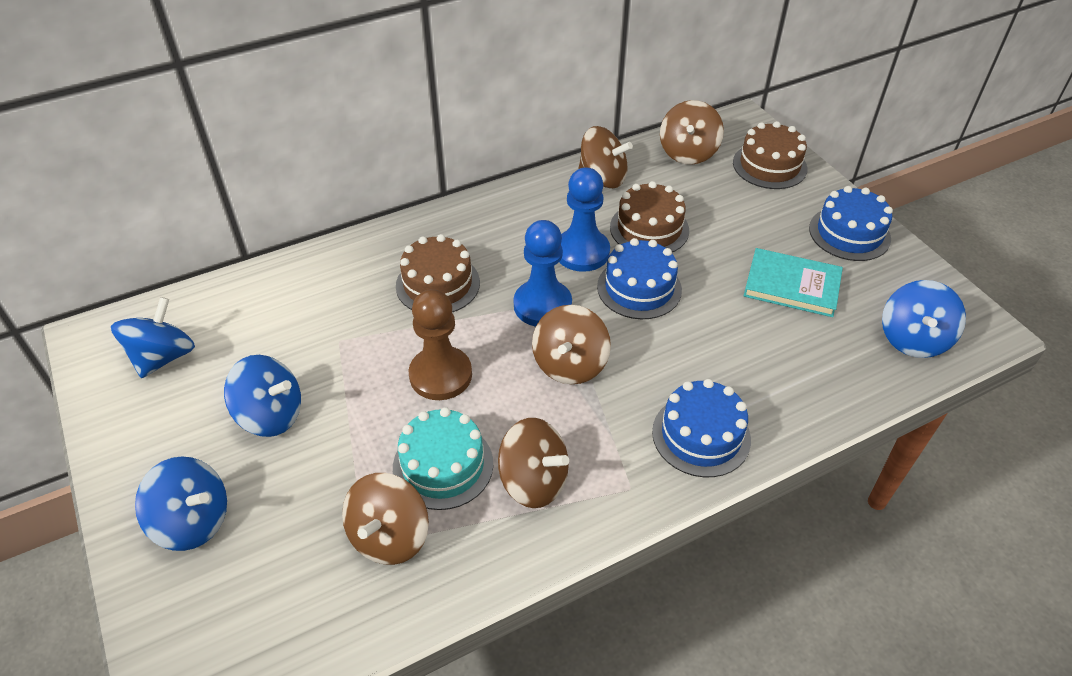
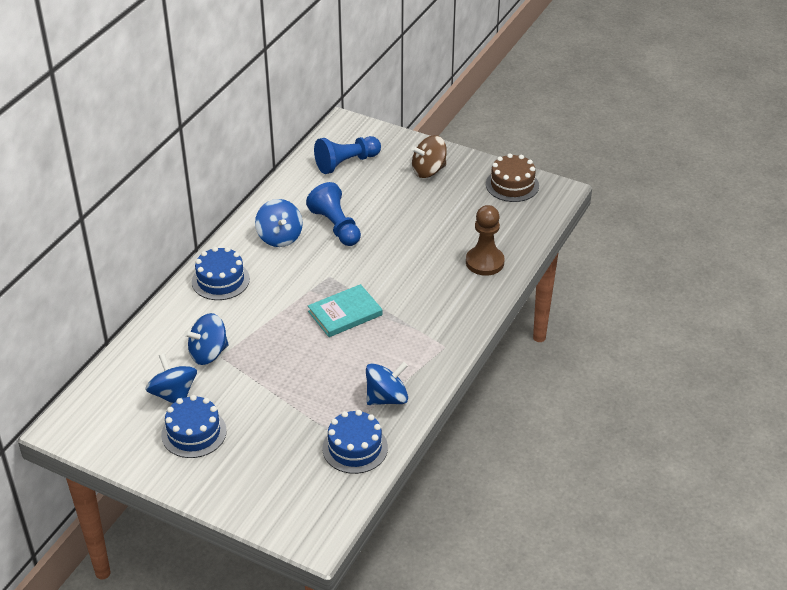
brown cake: 3 -> 1
brown spinning top: 5 -> 1
turquoise cake: 1 -> 0

